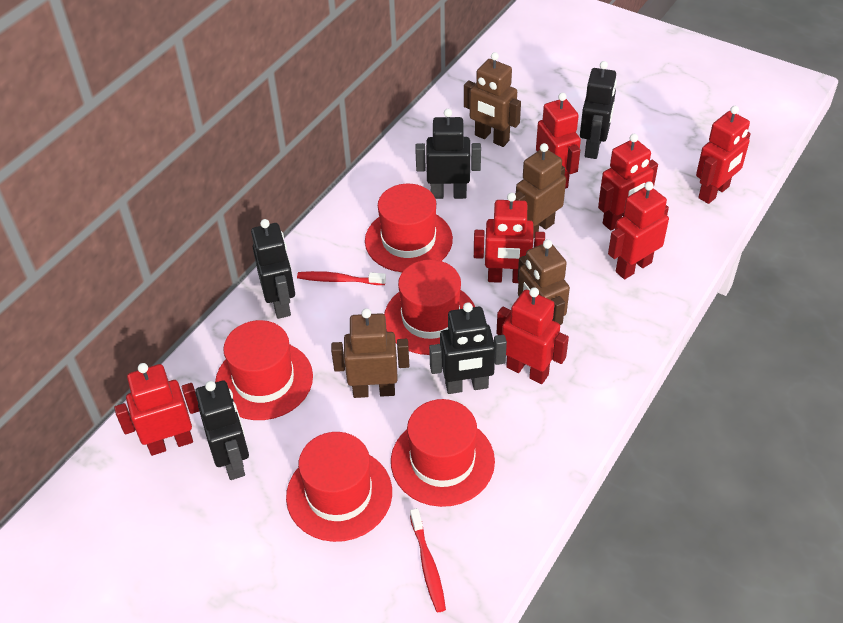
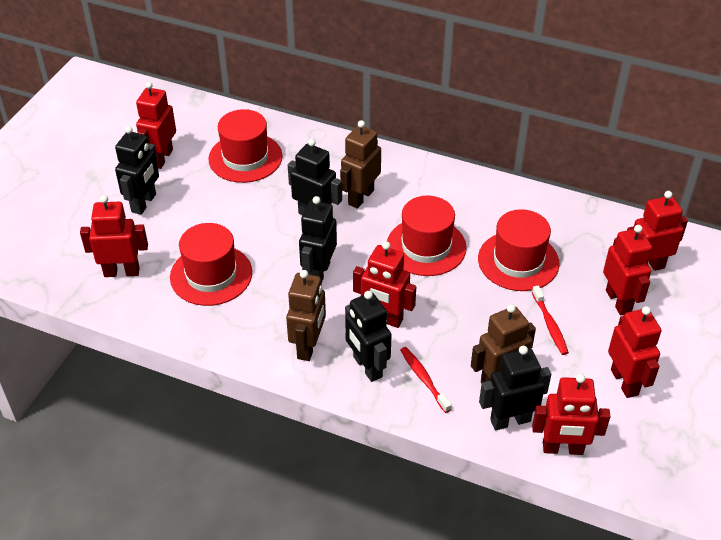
brown robot: 4 -> 3
red hat: 5 -> 4

